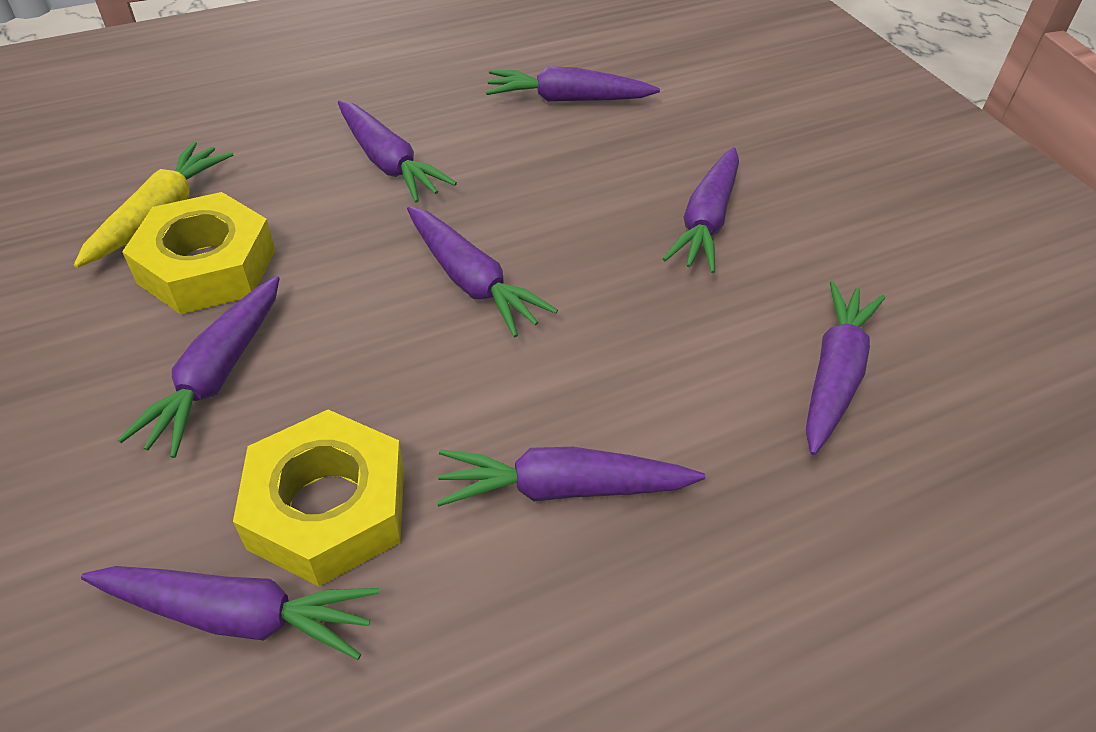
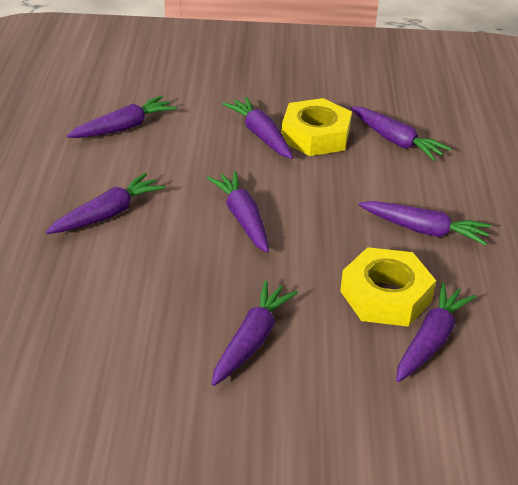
yellow carrot: 1 -> 0

